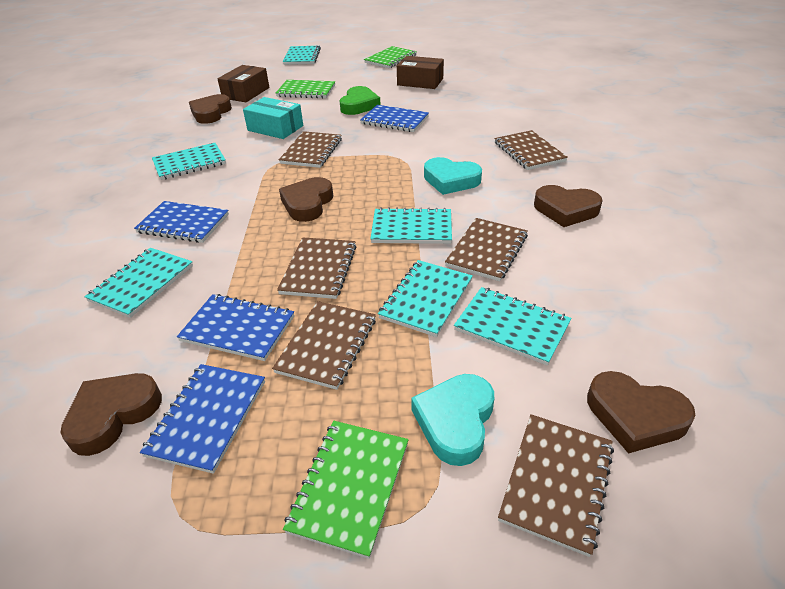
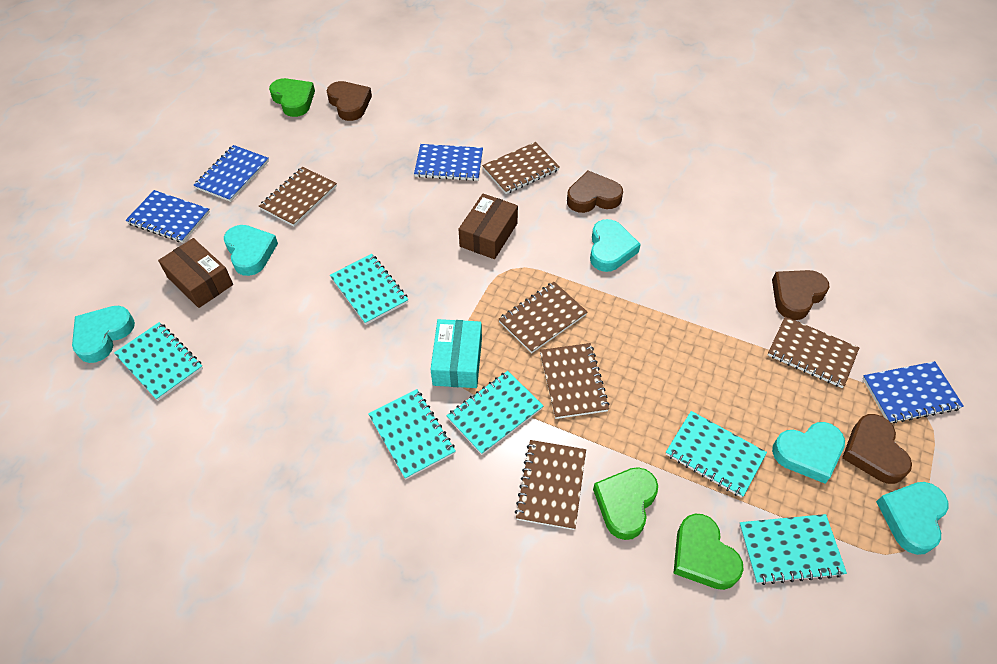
brown heart: 5 -> 4
green heart: 1 -> 3
green notebook: 3 -> 0
turquoise heart: 2 -> 5

